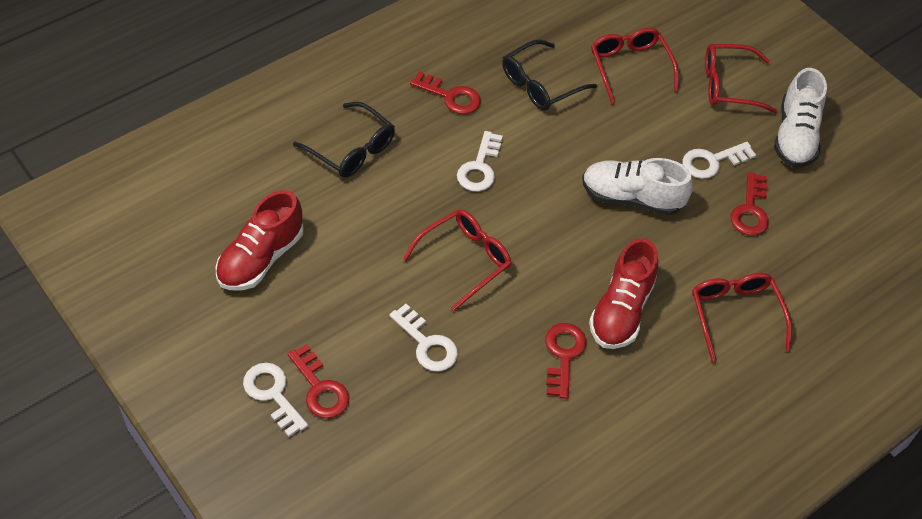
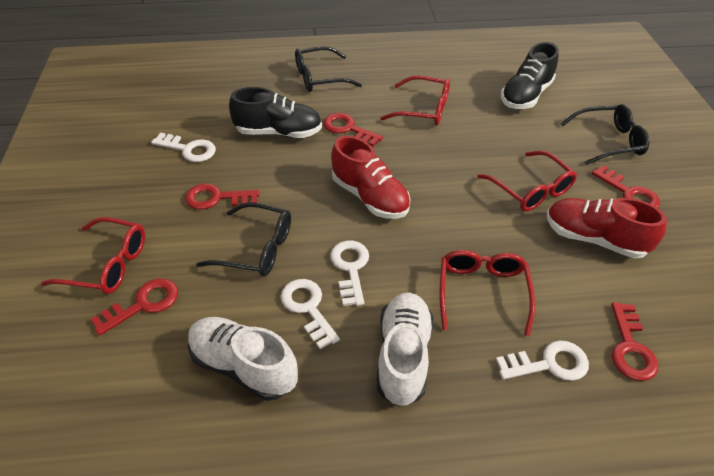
black glasses: 2 -> 3
black shoe: 0 -> 2
red key: 4 -> 5

